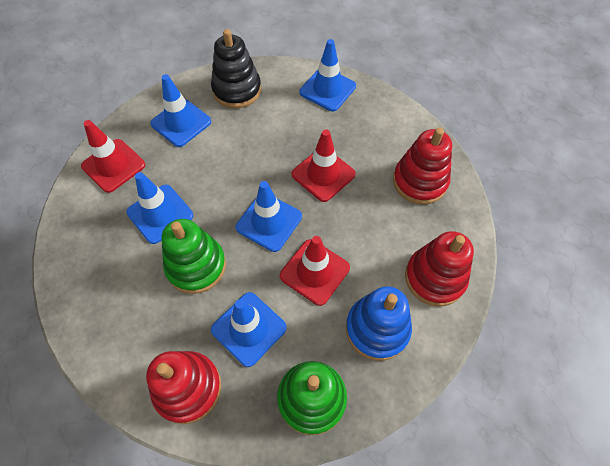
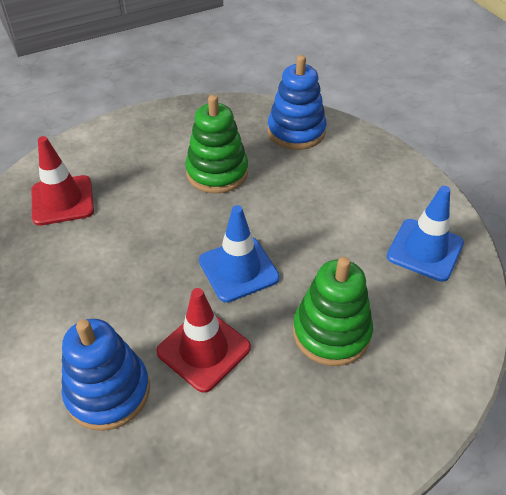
black stacking toy: 1 -> 0
blue stacking toy: 1 -> 2
blue traffic cone: 5 -> 2
red stacking toy: 3 -> 0
red traffic cone: 3 -> 2

